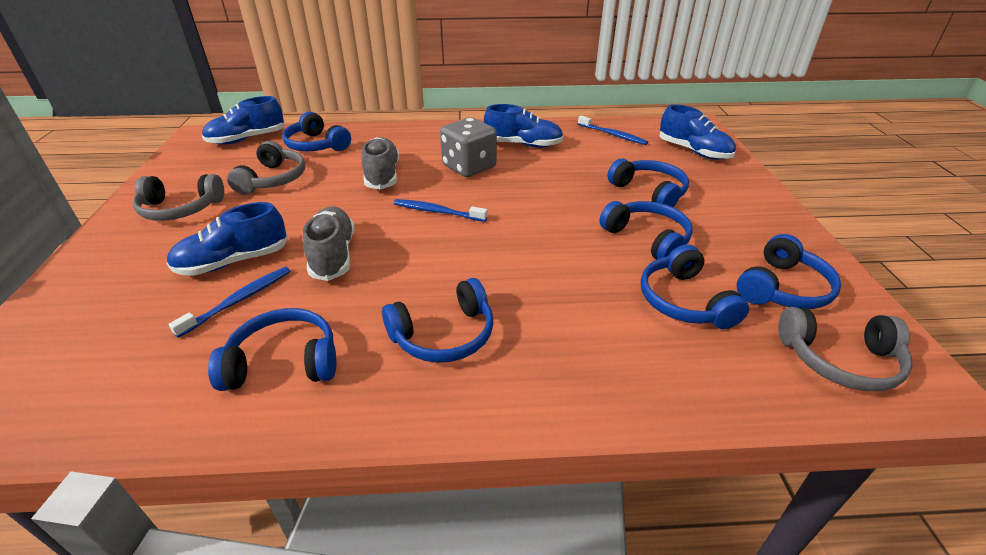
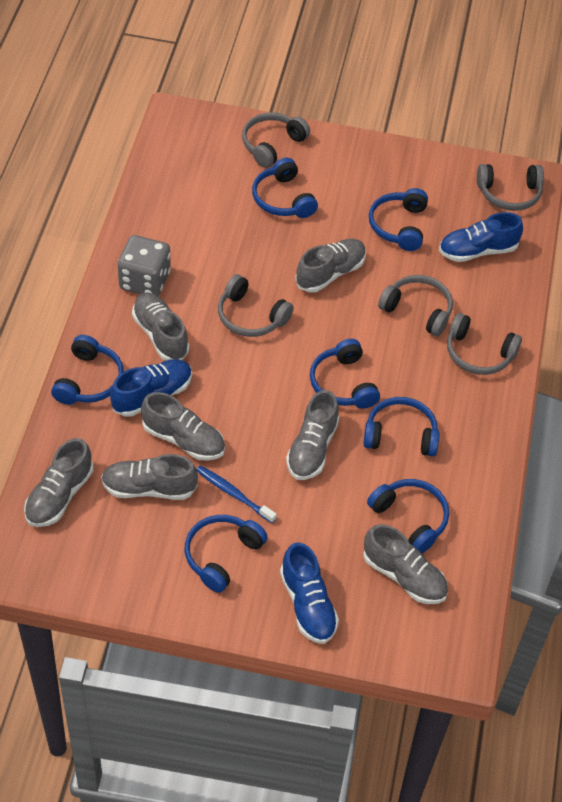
blue shoe: 4 -> 3
blue toothbrush: 3 -> 1
grey headphones: 3 -> 5
grey shoe: 2 -> 7

